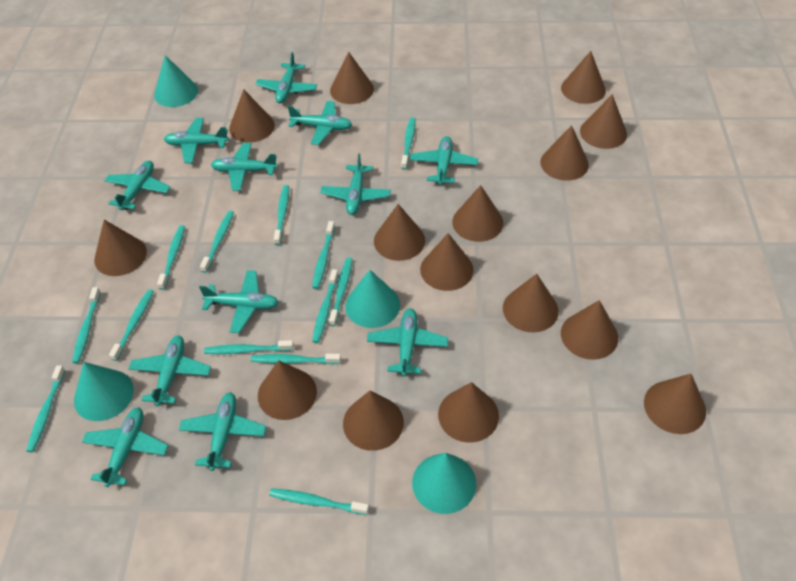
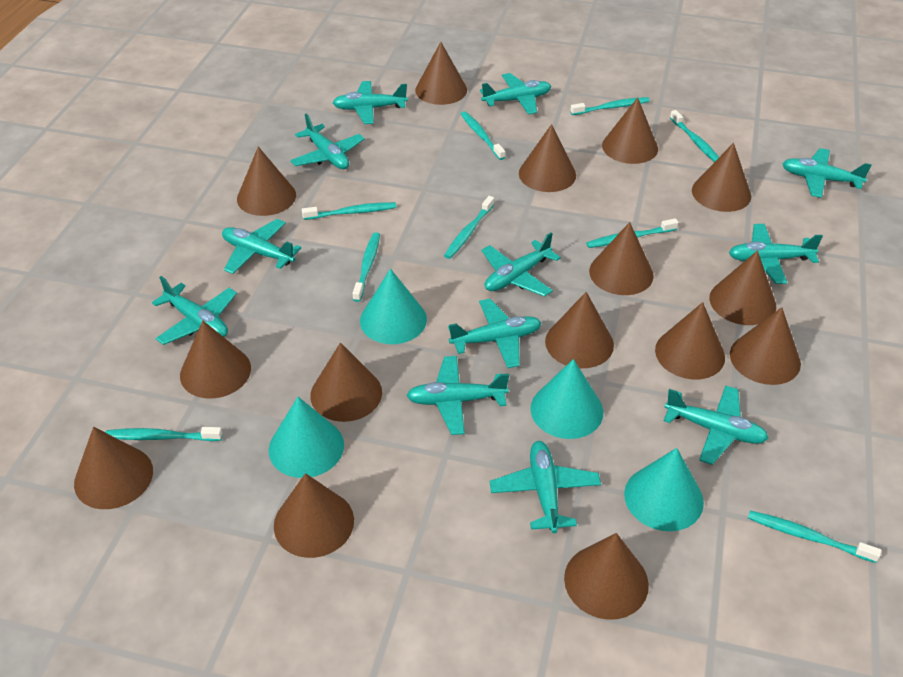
turquoise toothbrush: 13 -> 9

